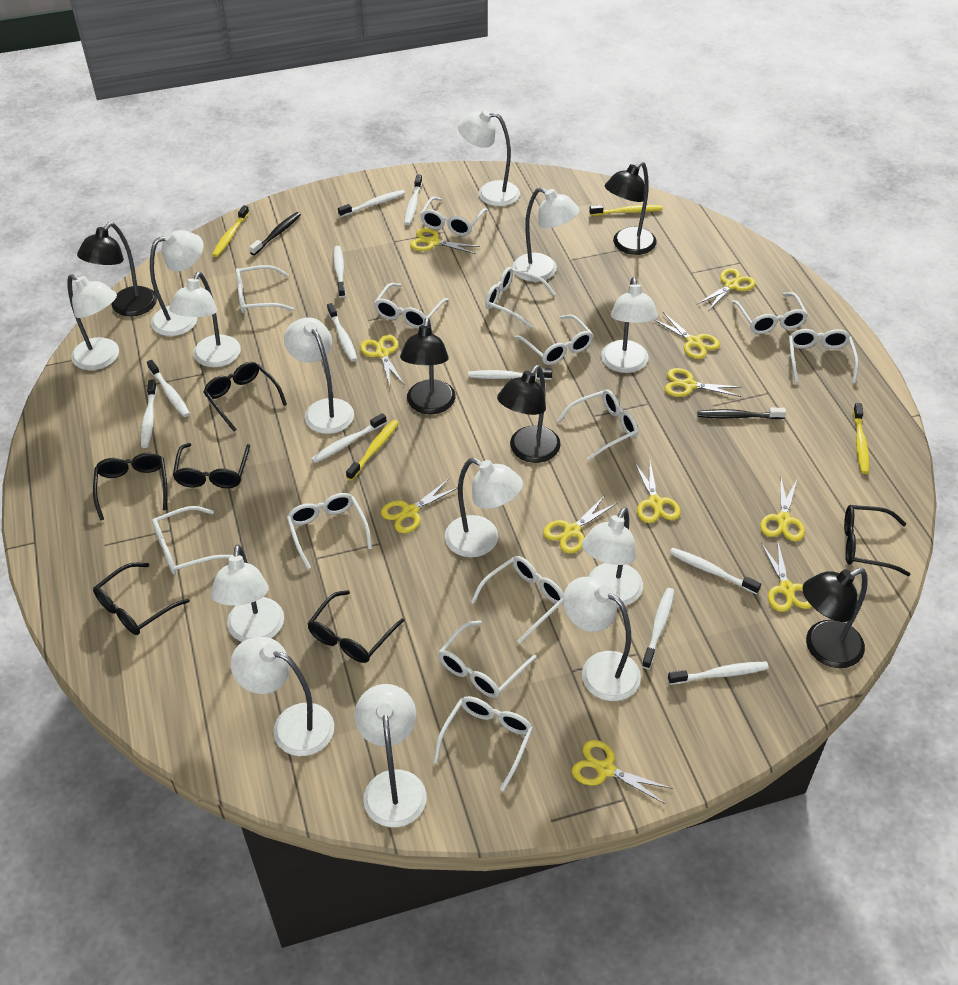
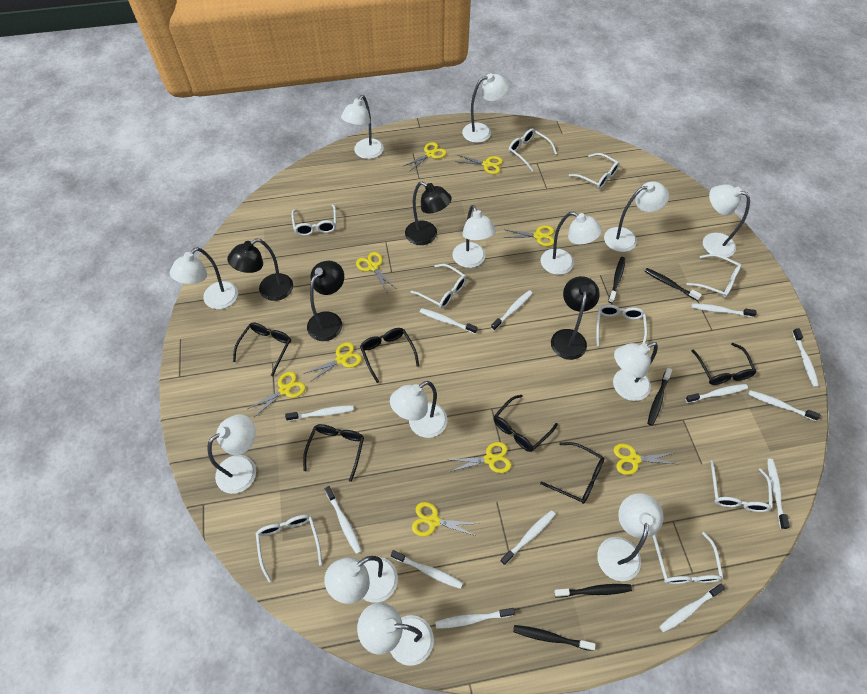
black lamp: 5 -> 4
black toothbrush: 2 -> 5
white glasses: 13 -> 9
white toothbrush: 11 -> 13
yellow scissors: 11 -> 9
yellow toothbrush: 4 -> 0

